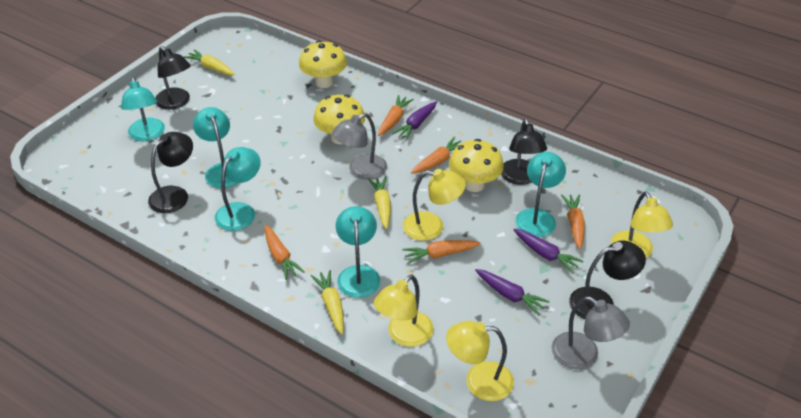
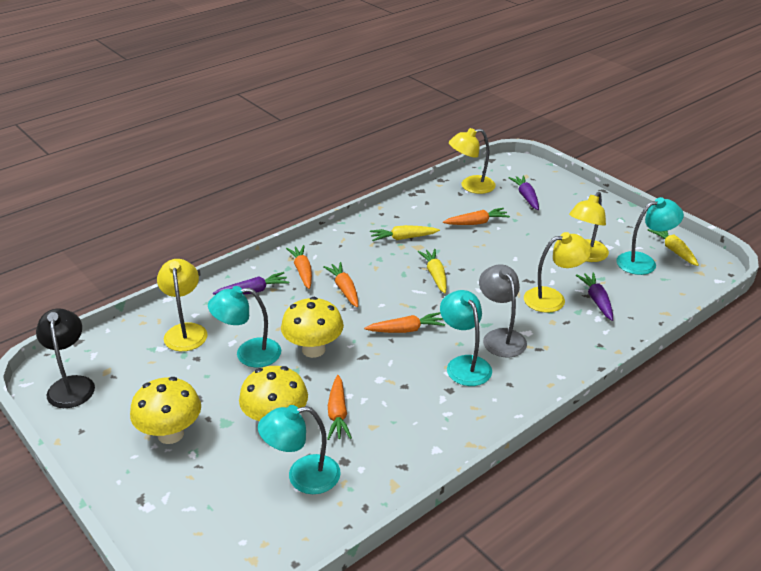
black lamp: 4 -> 1
grey lamp: 2 -> 1
turquoise lamp: 5 -> 4

